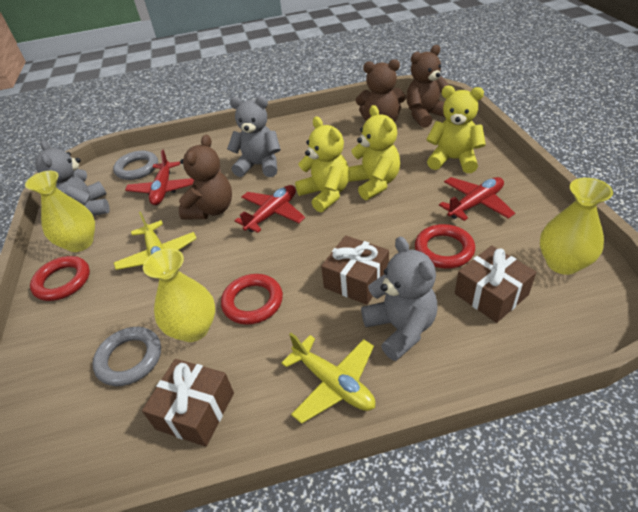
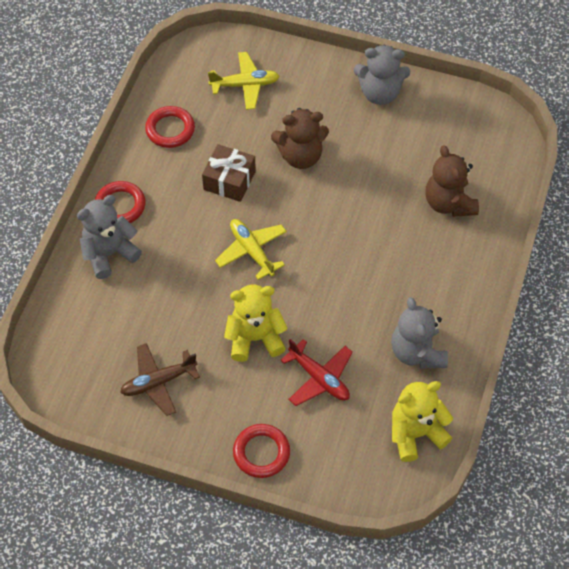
brown gift: 3 -> 1
brown plane: 0 -> 1
brown teddy bear: 3 -> 2
grey ring: 2 -> 0
red plane: 3 -> 1
yellow teddy bear: 3 -> 2
yellow vase: 3 -> 0

